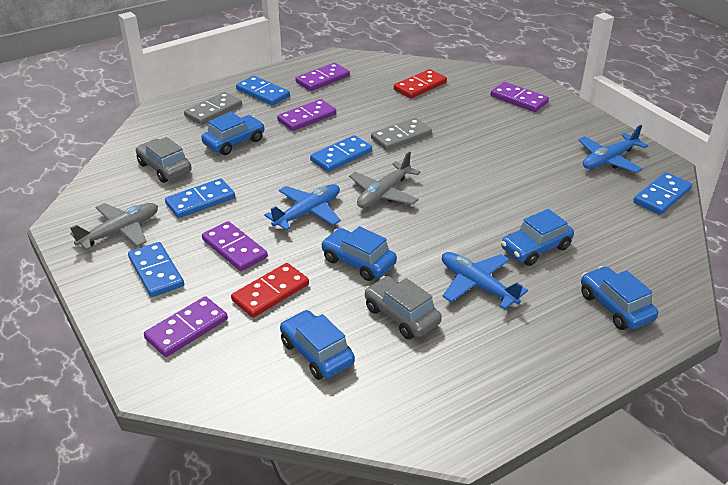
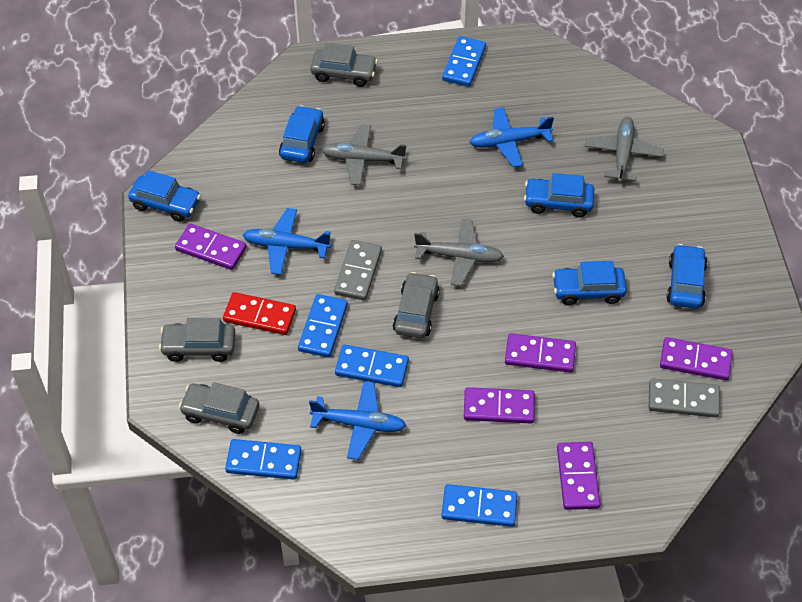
grey car: 2 -> 4
grey plane: 2 -> 3
red domino: 2 -> 1

